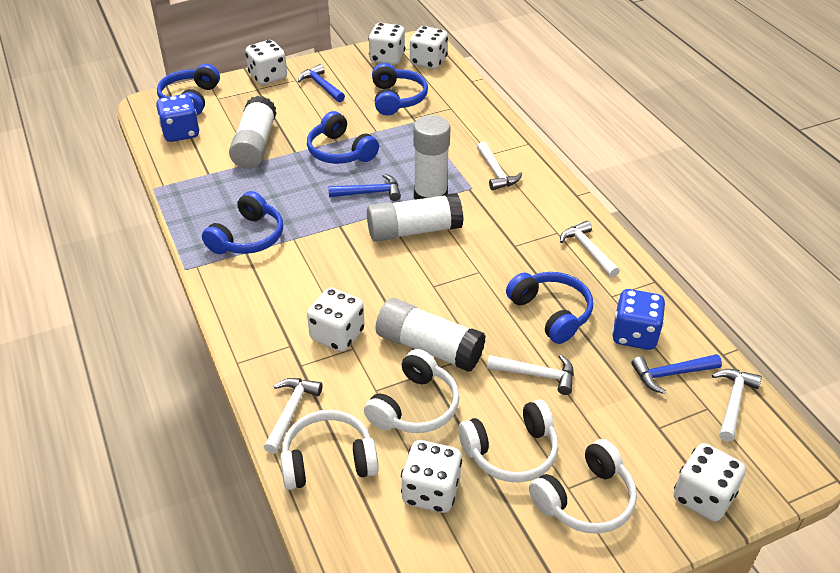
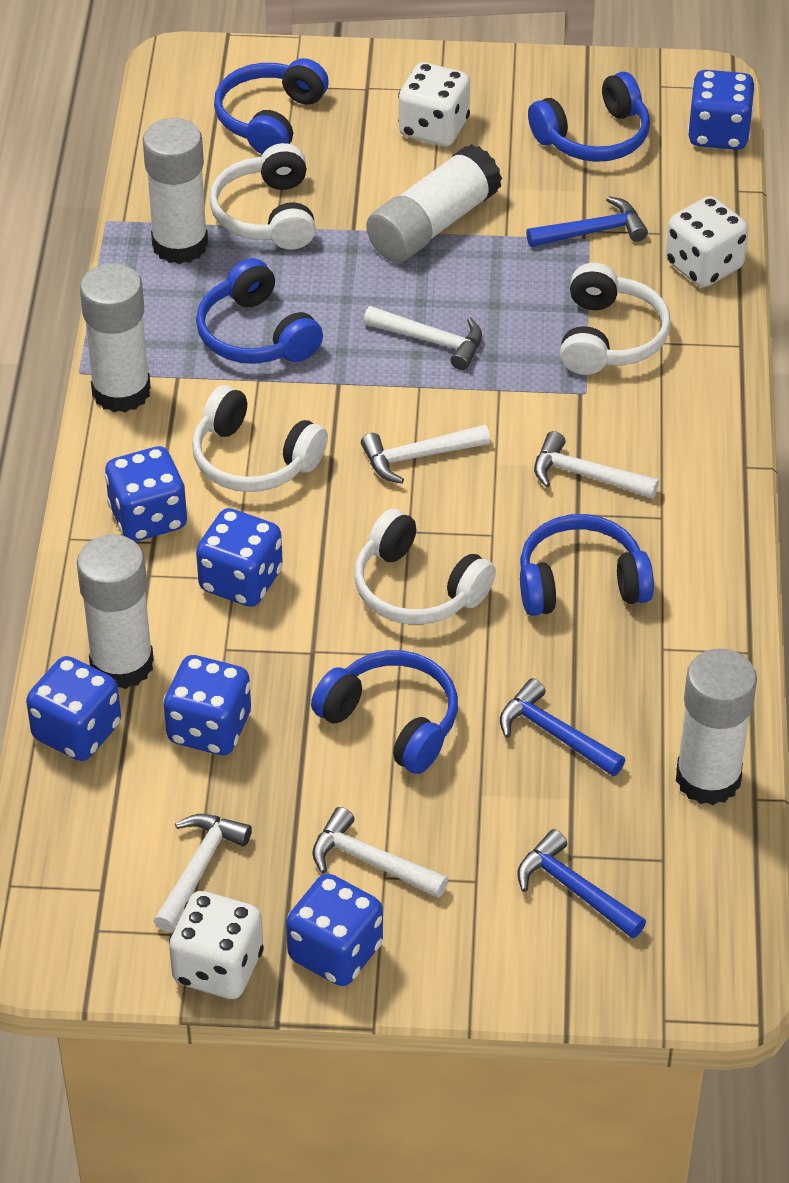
blue dice: 2 -> 6
white dice: 6 -> 3
white glue stick: 4 -> 5

